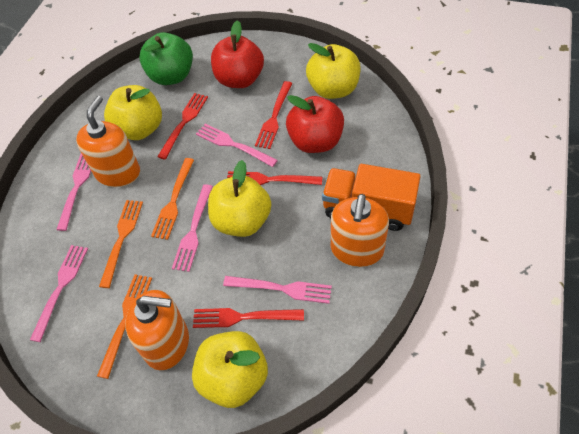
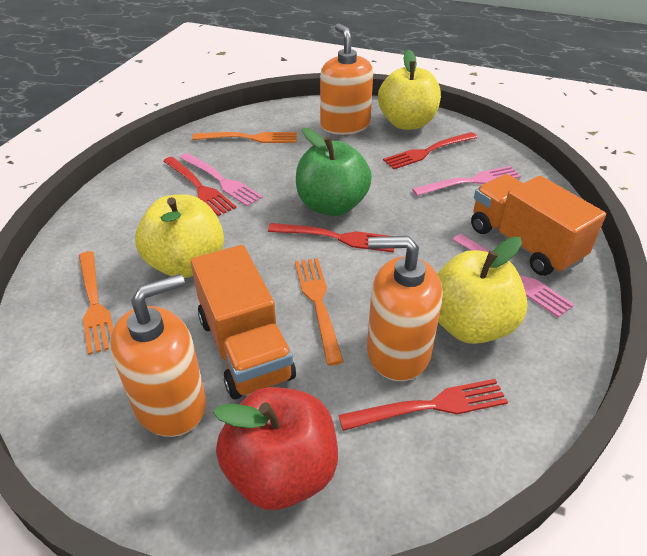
orange truck: 1 -> 2
pink fork: 5 -> 3
red apple: 2 -> 1
yellow apple: 4 -> 3

